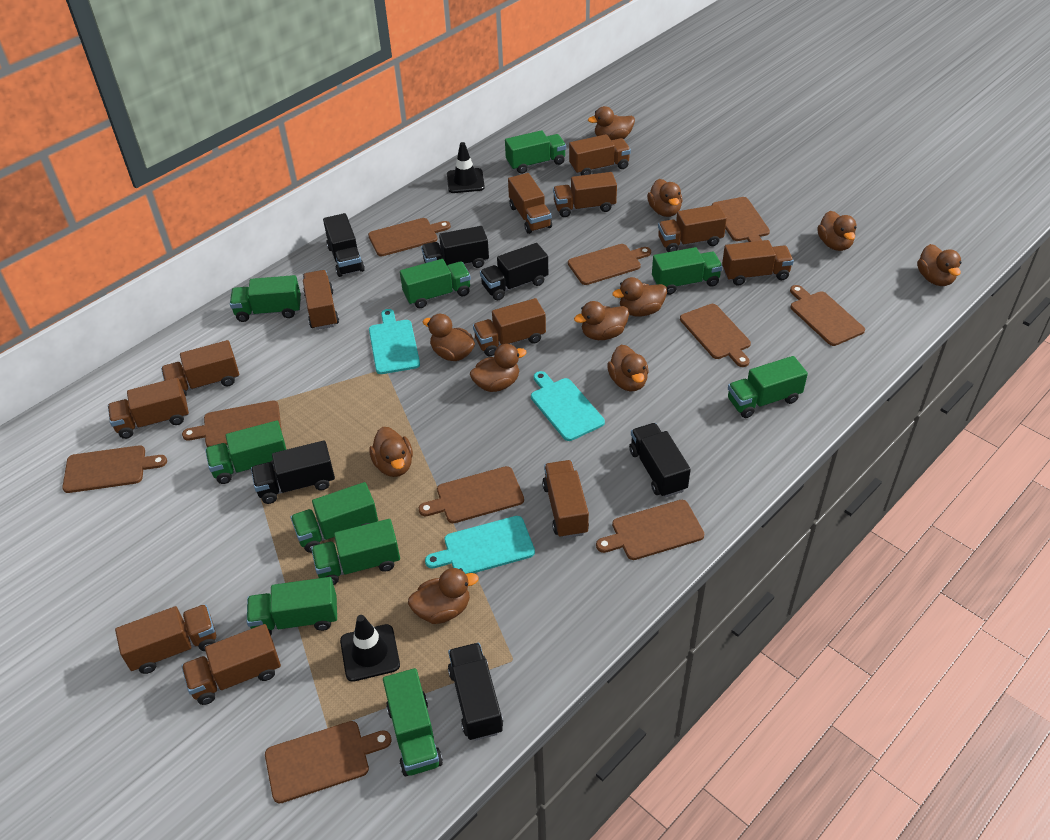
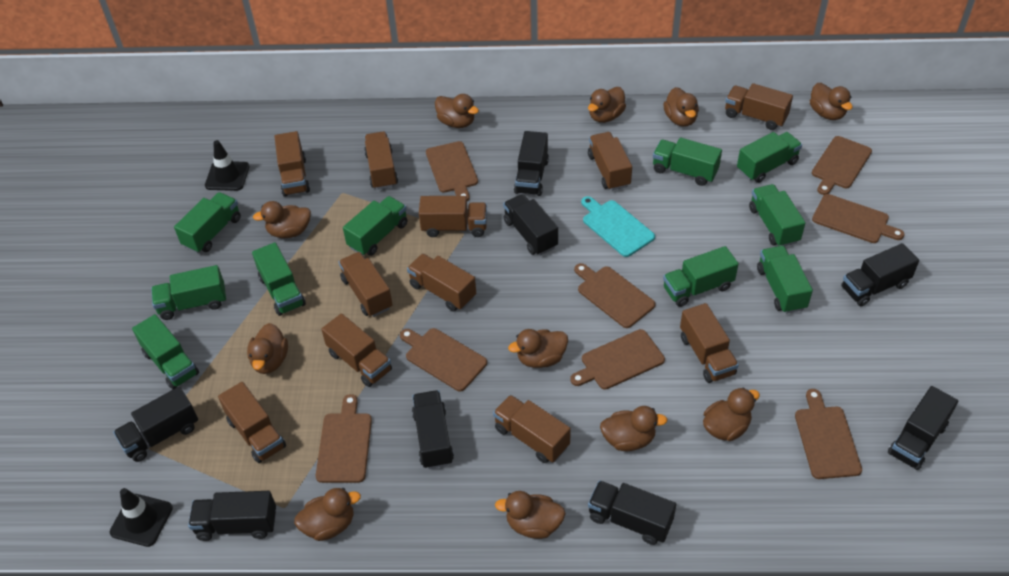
black truck: 6 -> 8
brown cutting board: 10 -> 8
brown truck: 12 -> 11
turquoise cutting board: 3 -> 1

